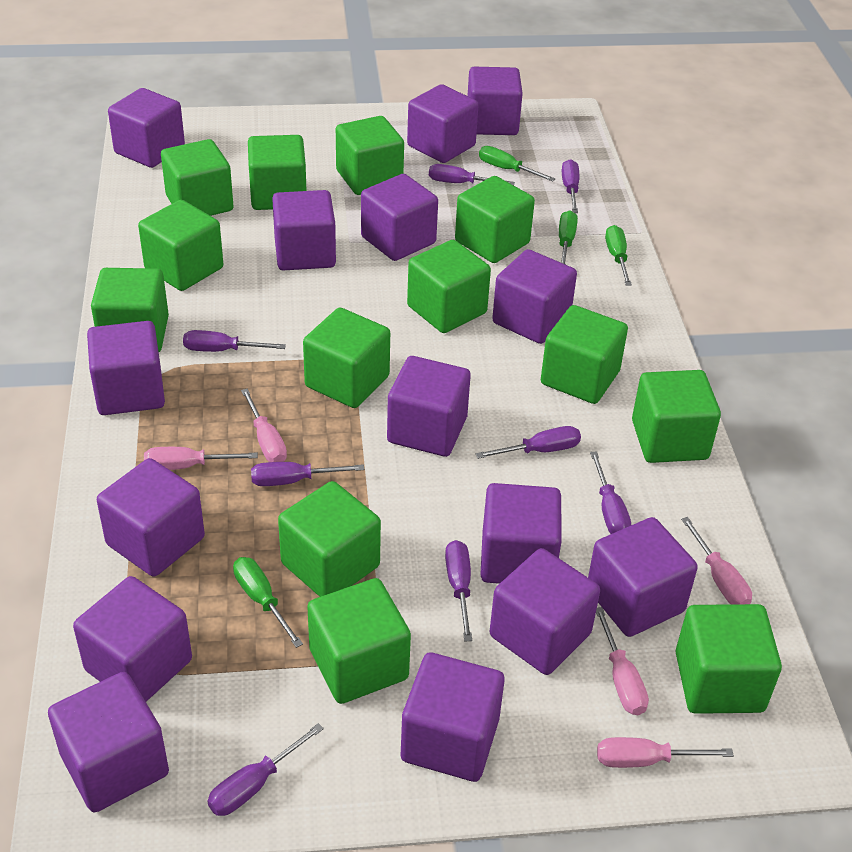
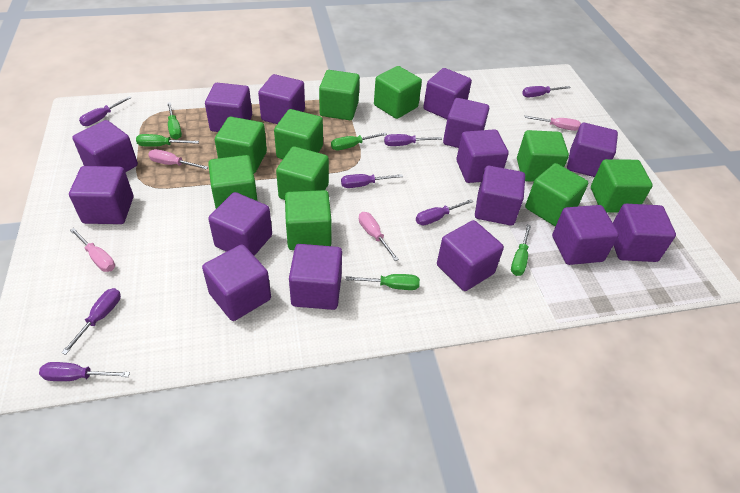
green cube: 13 -> 10
green screwdriver: 4 -> 5
pink screwdriver: 5 -> 4
purple screwdriver: 8 -> 7

